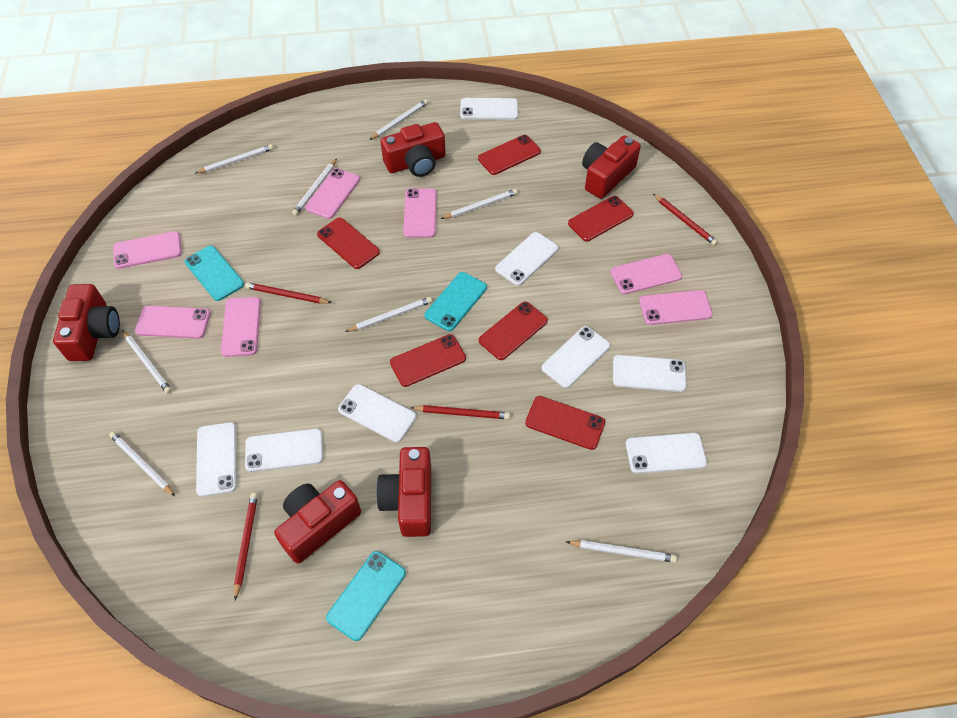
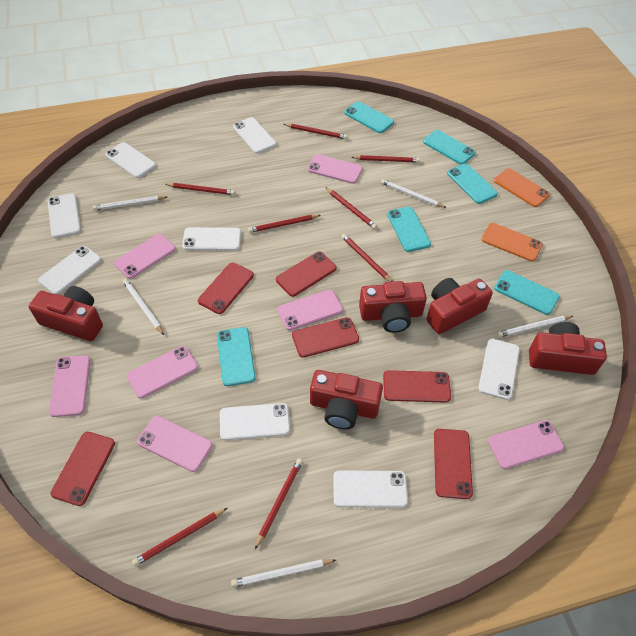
orange phone: 0 -> 2
red pencil: 4 -> 8
turquoise phone: 3 -> 6
white pencil: 8 -> 5

